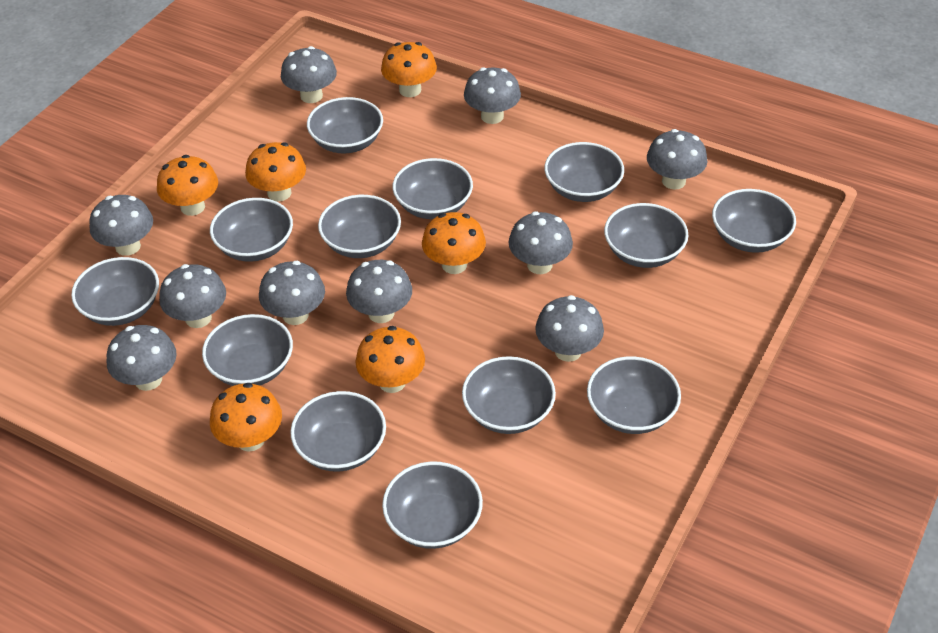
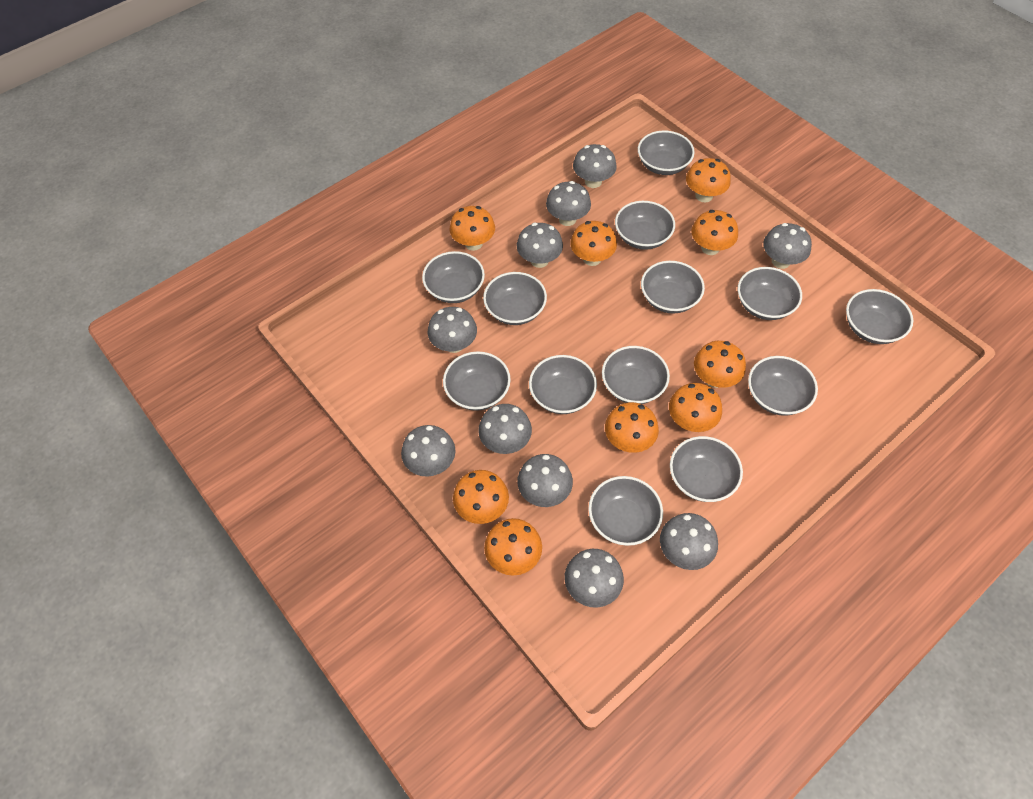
orange mushroom: 6 -> 9

